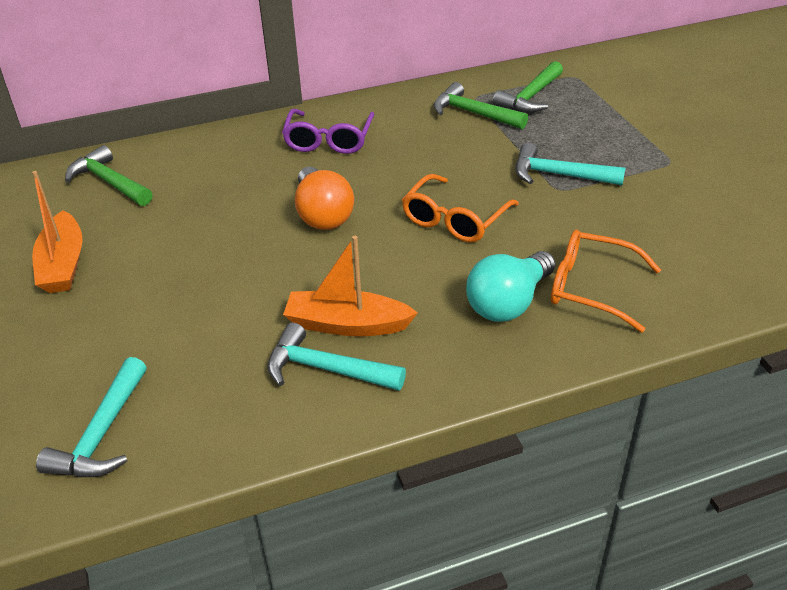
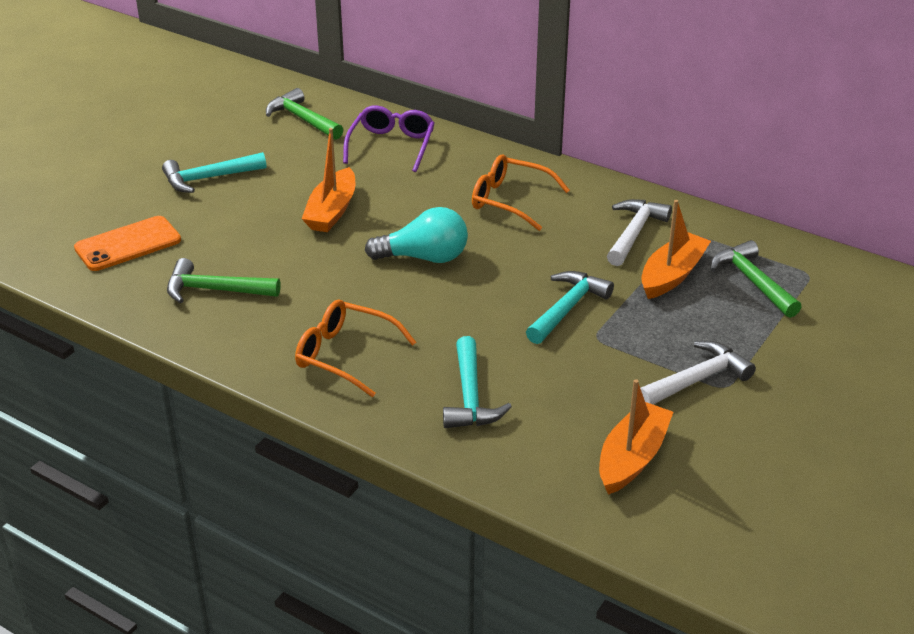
orange boat: 2 -> 3
orange light bulb: 1 -> 0
orange phone: 0 -> 1
white hammer: 0 -> 2

